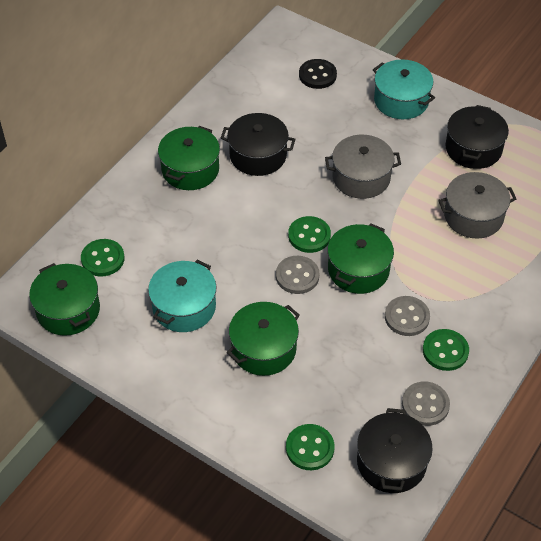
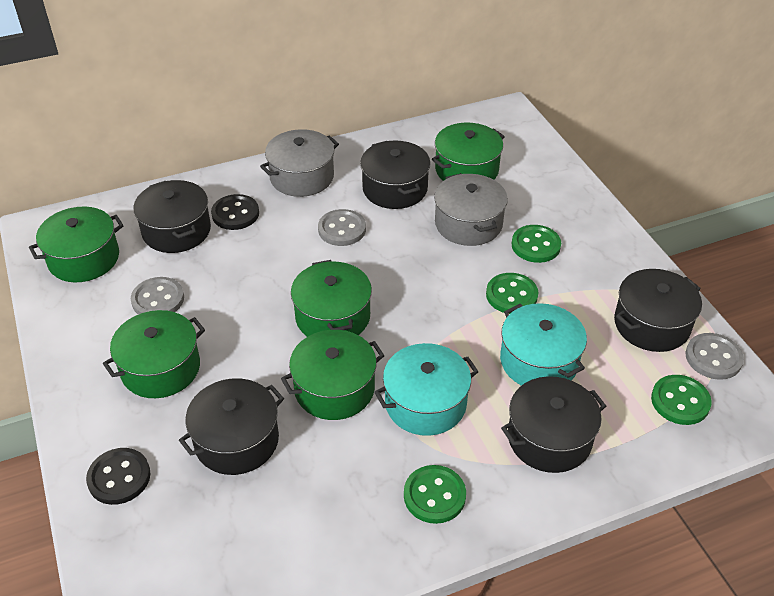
black button: 1 -> 2
black pot: 3 -> 5
green pot: 4 -> 5

